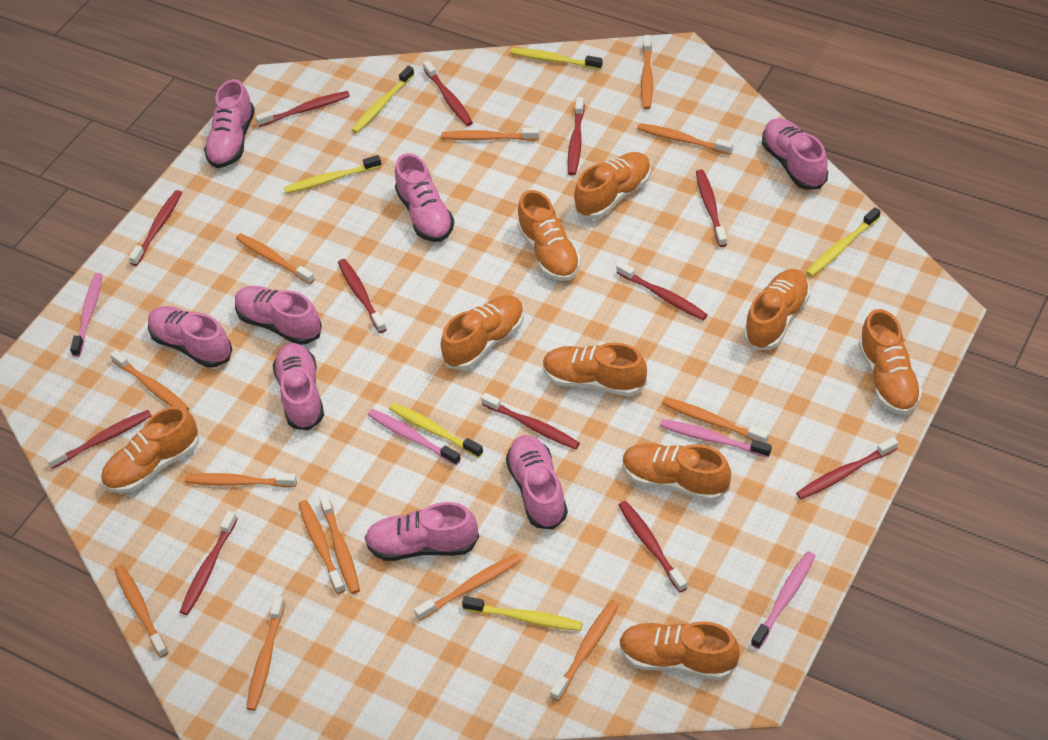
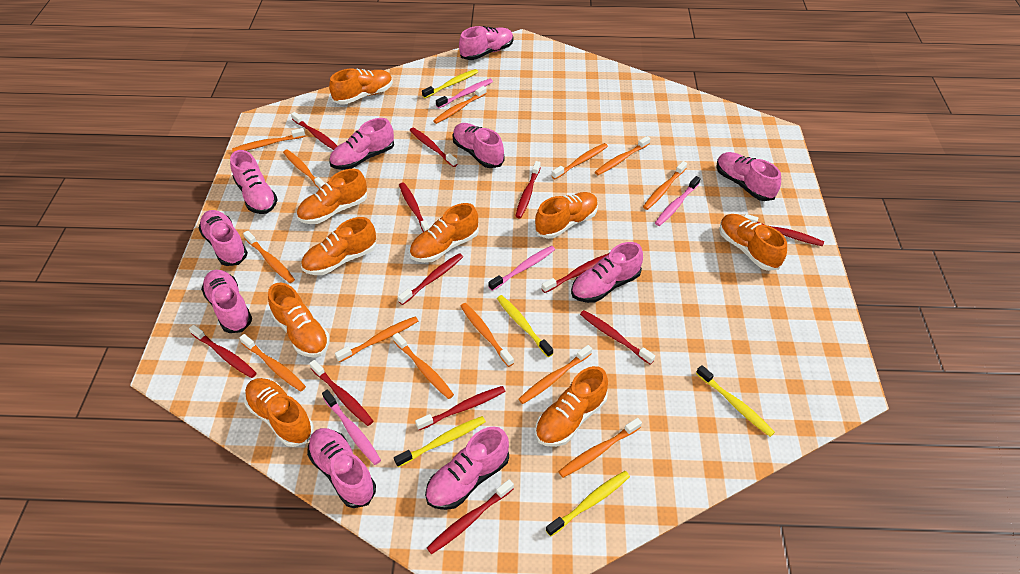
pink shoe: 8 -> 10
yellow toothbrush: 6 -> 5

